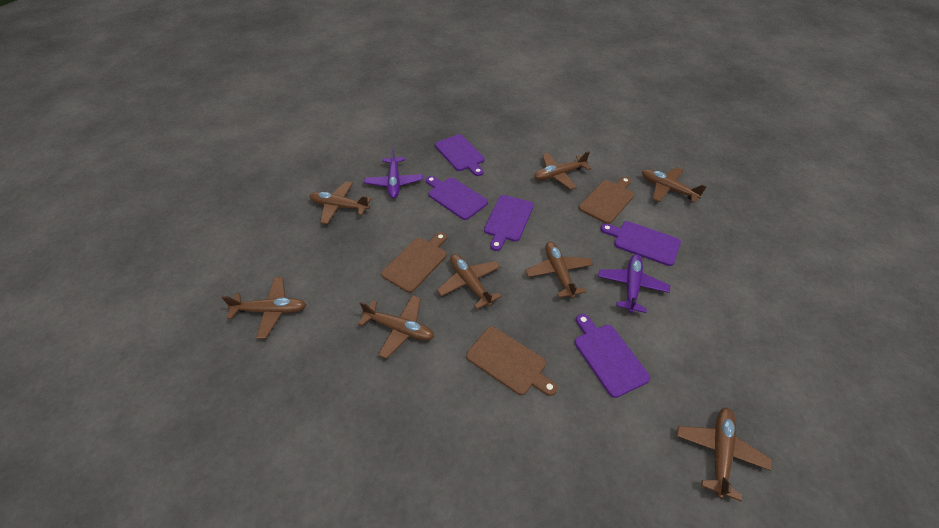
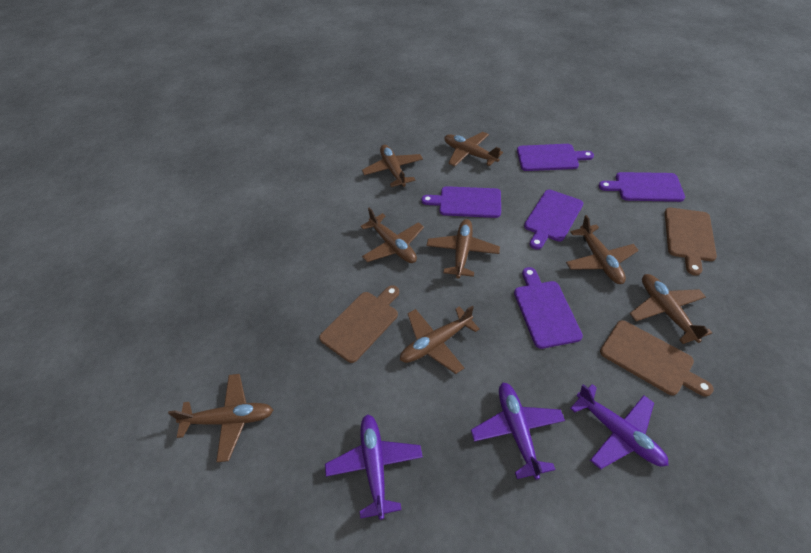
purple plane: 2 -> 3

